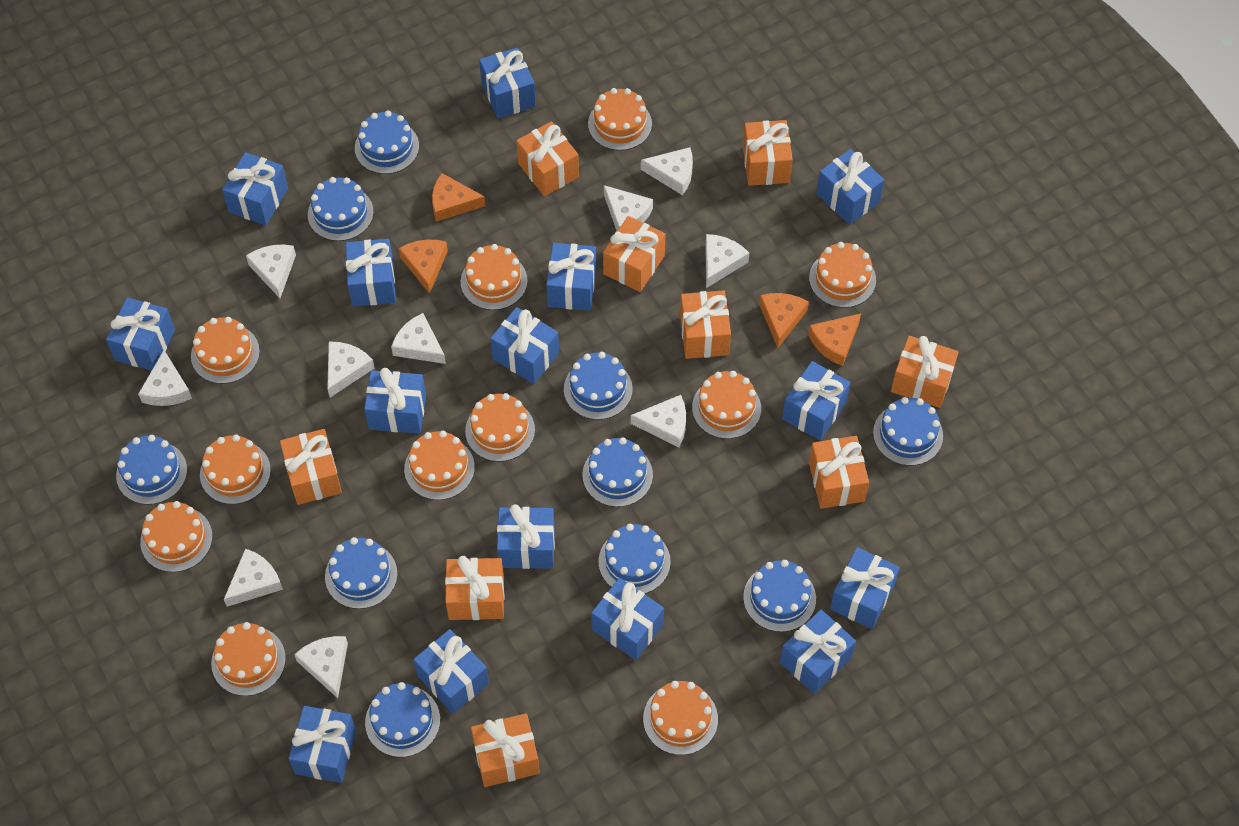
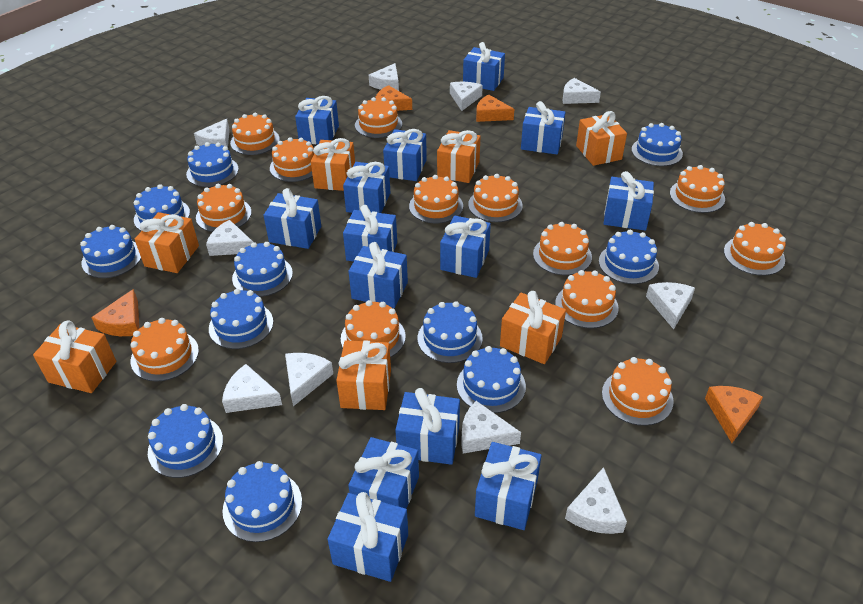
blue cake: 10 -> 11
blue gift: 15 -> 14
orange cake: 11 -> 13
orange gift: 9 -> 7

